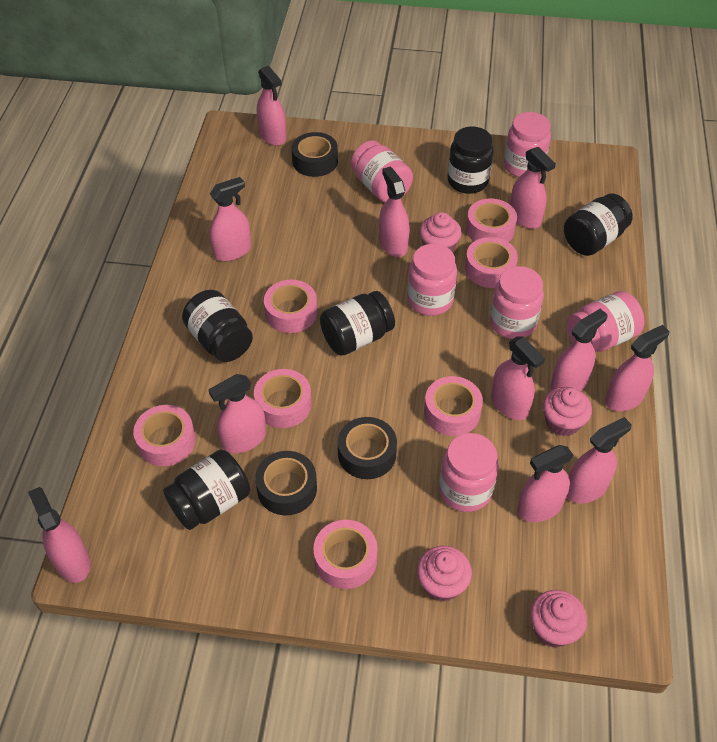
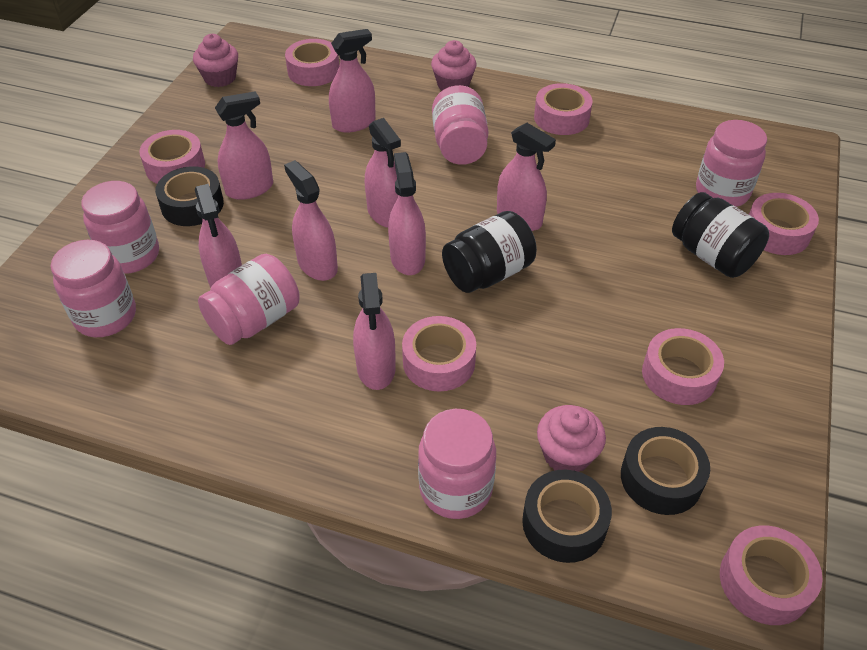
black jar: 5 -> 2
pink cupcake: 4 -> 3
pink spray bottle: 11 -> 8

